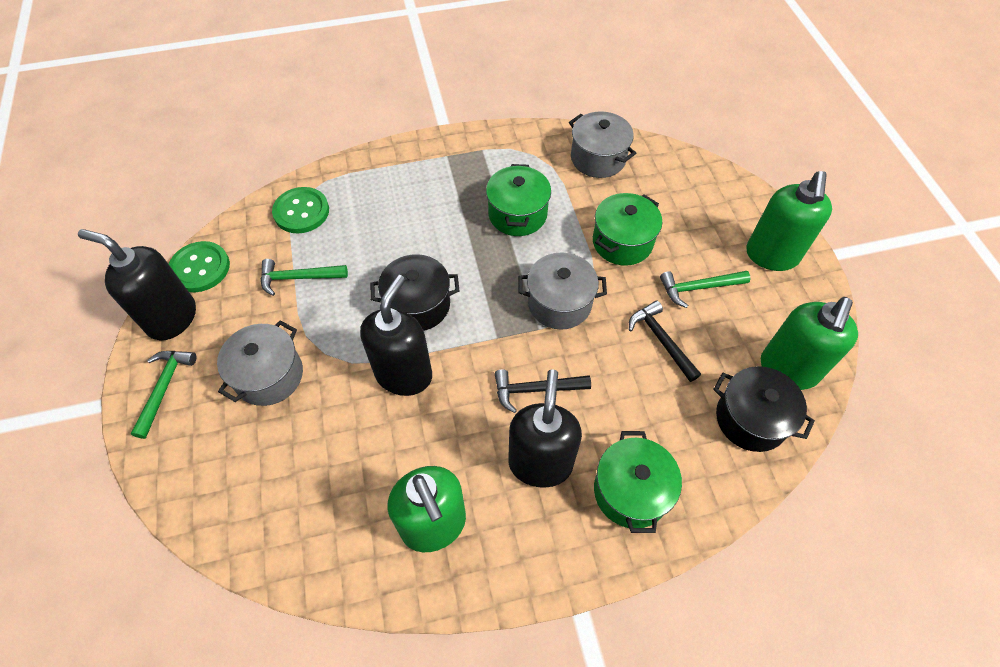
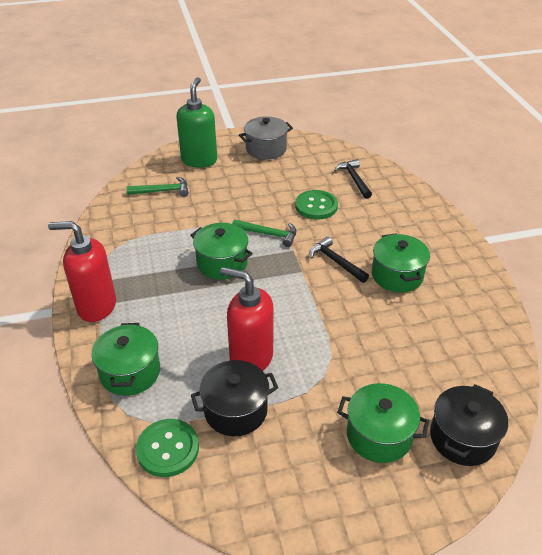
black soap dispenser: 3 -> 0
green hammer: 3 -> 2
green pot: 3 -> 4
green soap dispenser: 3 -> 1
grey pot: 3 -> 1
red soap dispenser: 0 -> 2

